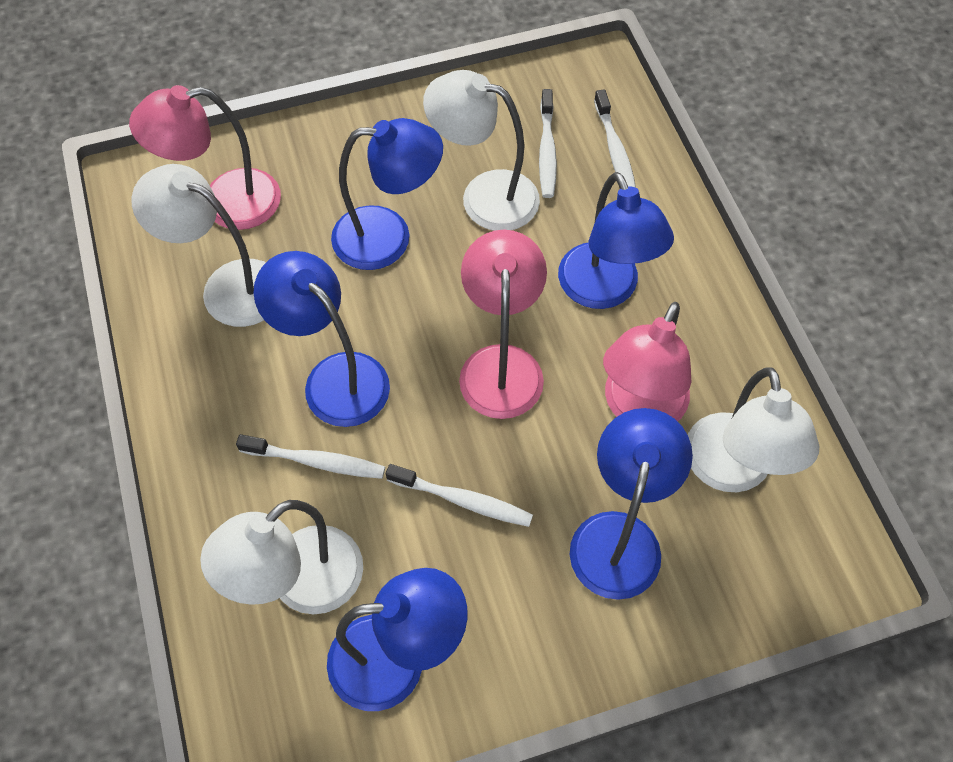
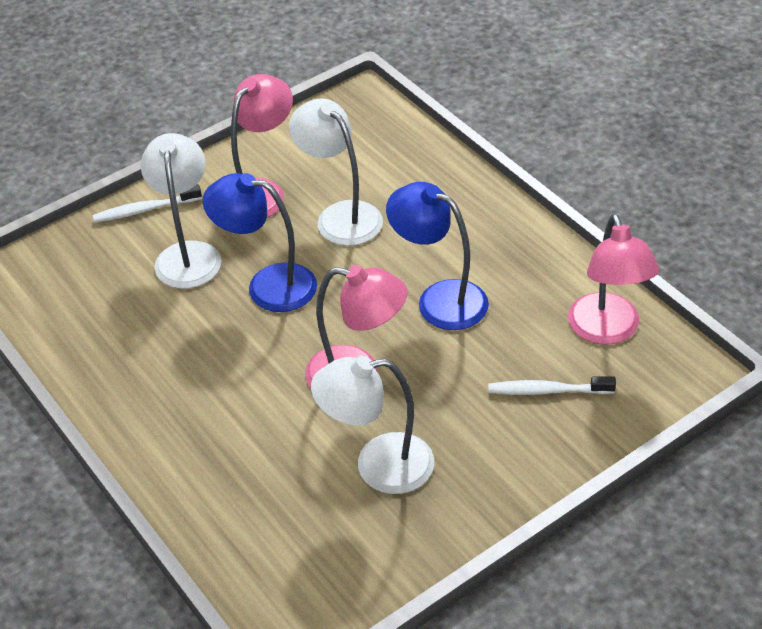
blue lamp: 5 -> 2
white lamp: 4 -> 3
white toothbrush: 4 -> 2

